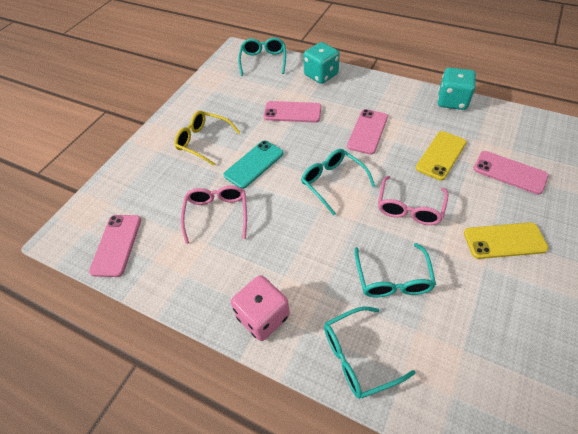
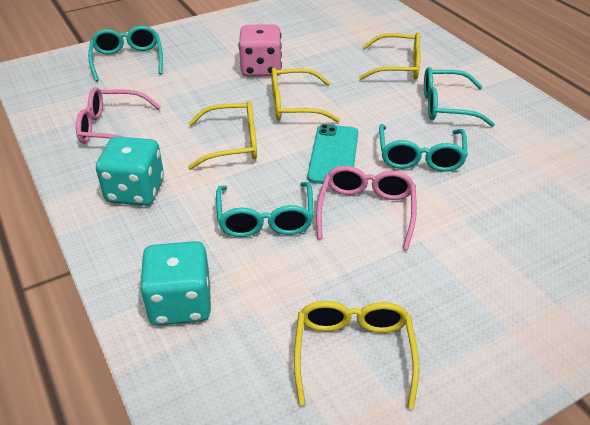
pink phone: 4 -> 0
yellow glasses: 1 -> 4
yellow phone: 2 -> 0

